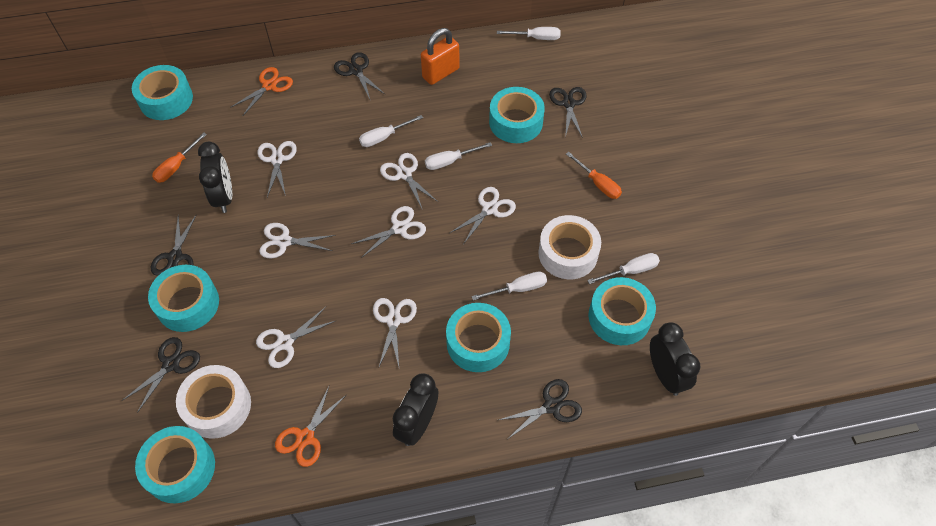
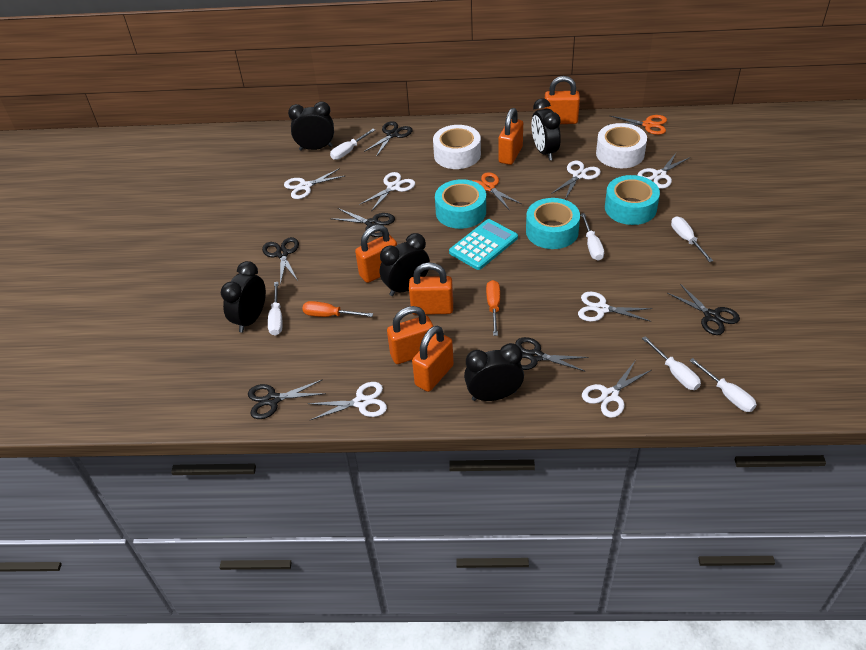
black clock: 3 -> 5
black scissors: 5 -> 6
orange padlock: 1 -> 6
turquoise calculator: 0 -> 1
turquoise tape: 6 -> 3
white screwdriver: 5 -> 6

